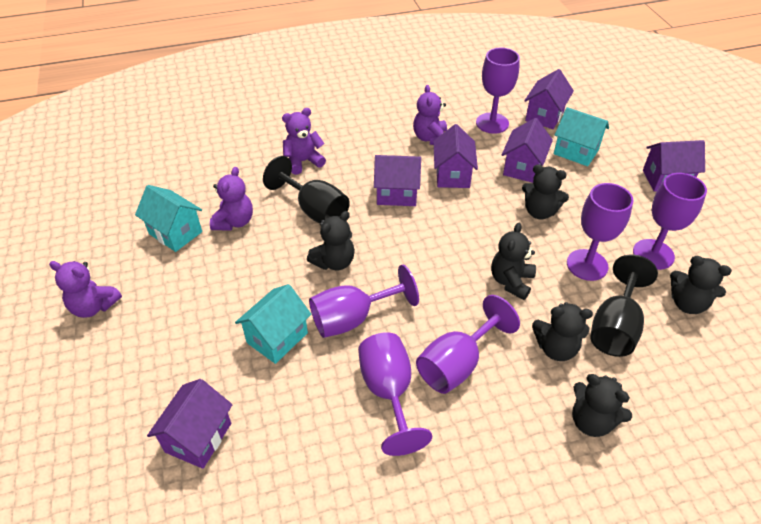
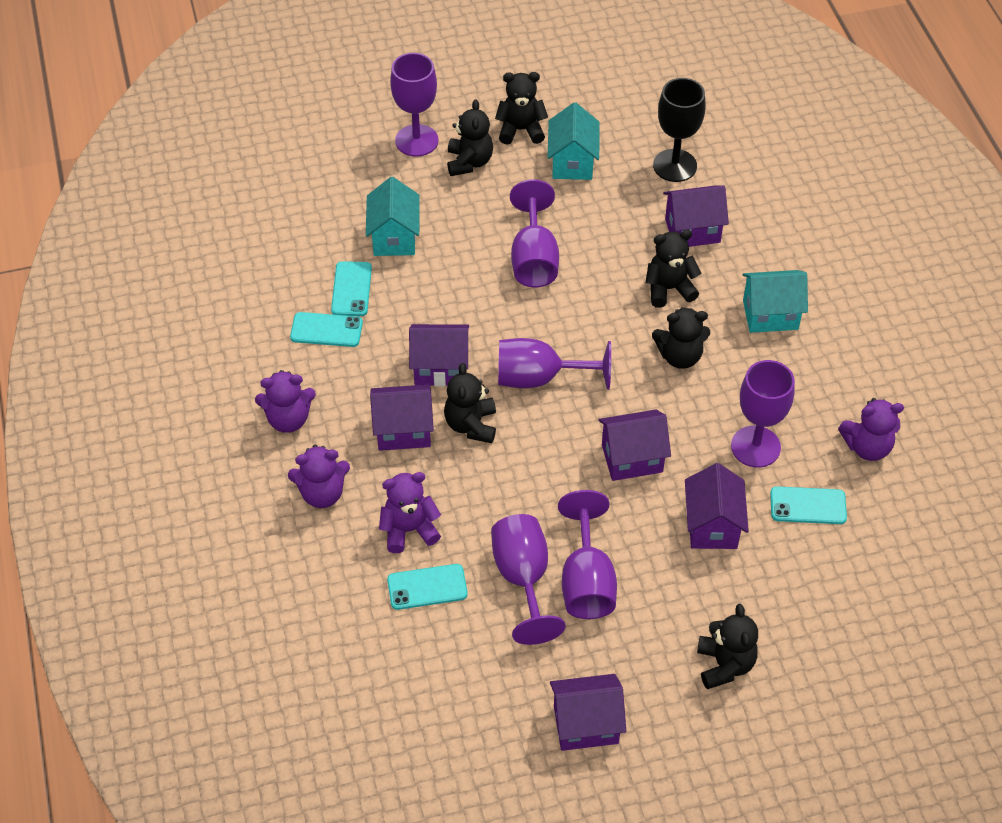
black goblet: 2 -> 1
turquoise phone: 0 -> 4

